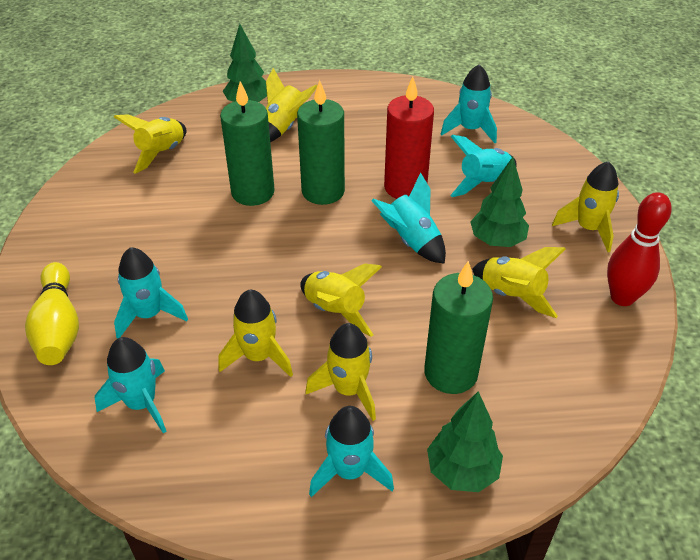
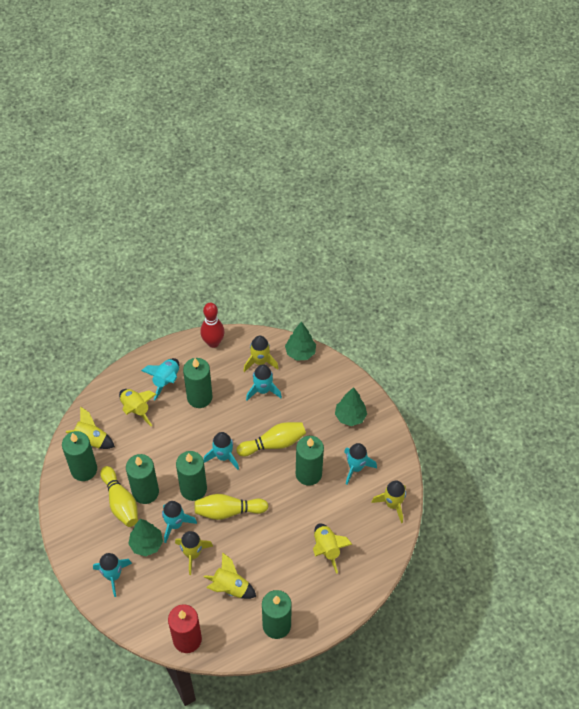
green candle: 3 -> 6
yellow bowling pin: 1 -> 3

